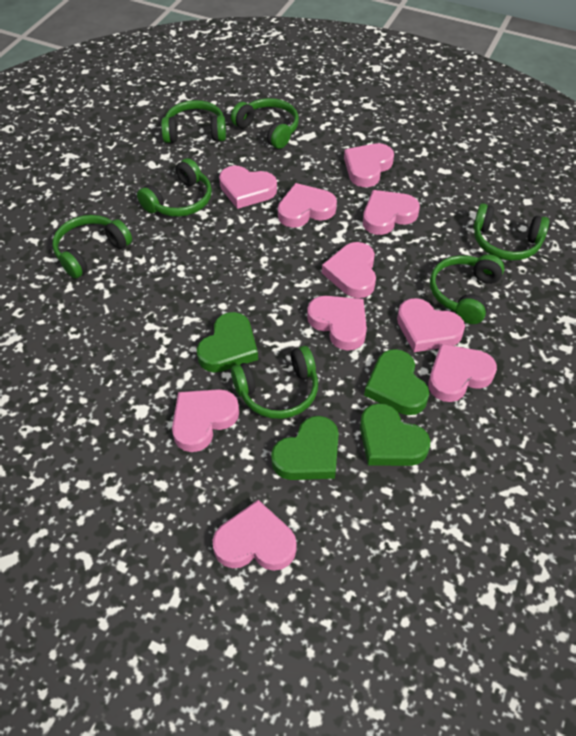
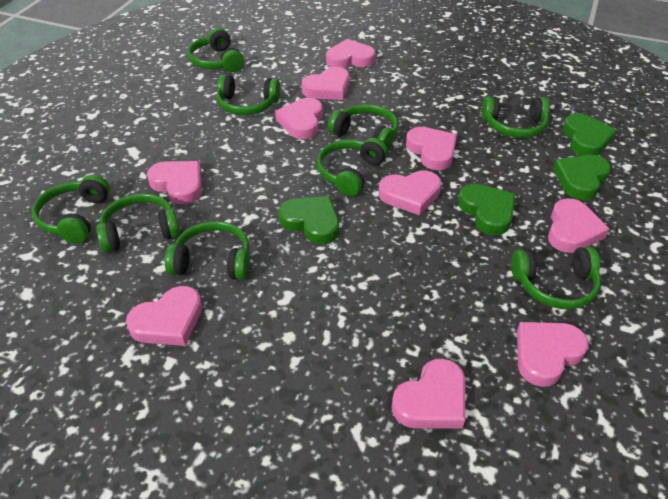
green headphones: 7 -> 9

